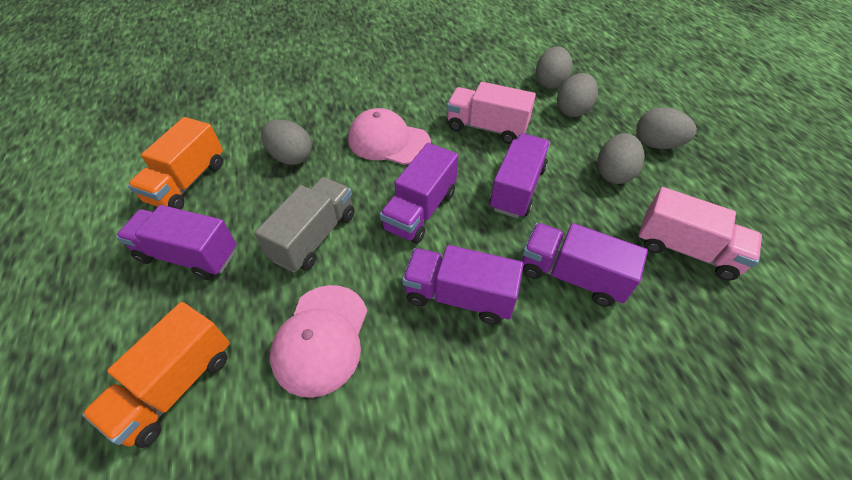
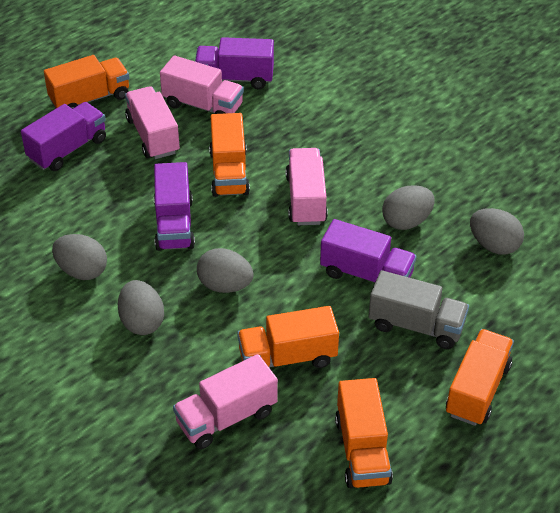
orange truck: 2 -> 5
pink cap: 2 -> 0
pink truck: 2 -> 4
purple truck: 5 -> 4

